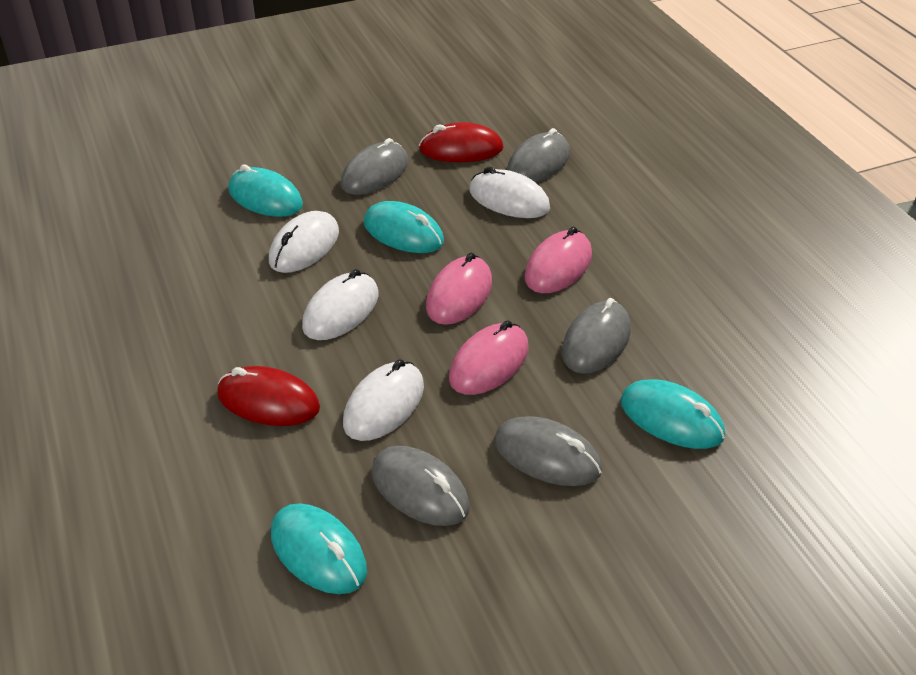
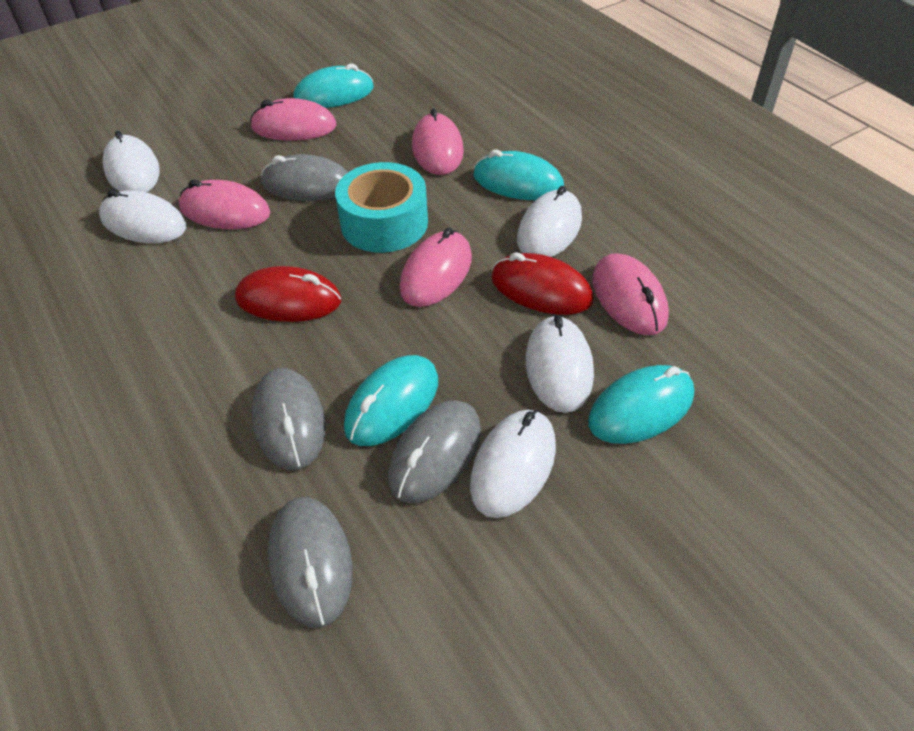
grey mouse: 5 -> 4
pink mouse: 3 -> 5
turquoise tape: 0 -> 1
white mouse: 4 -> 5

